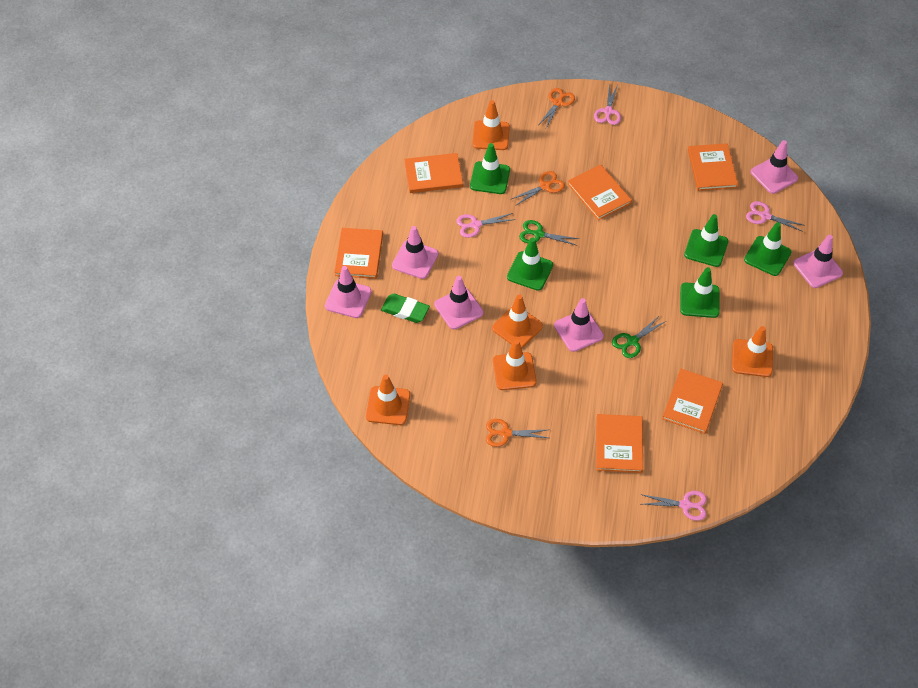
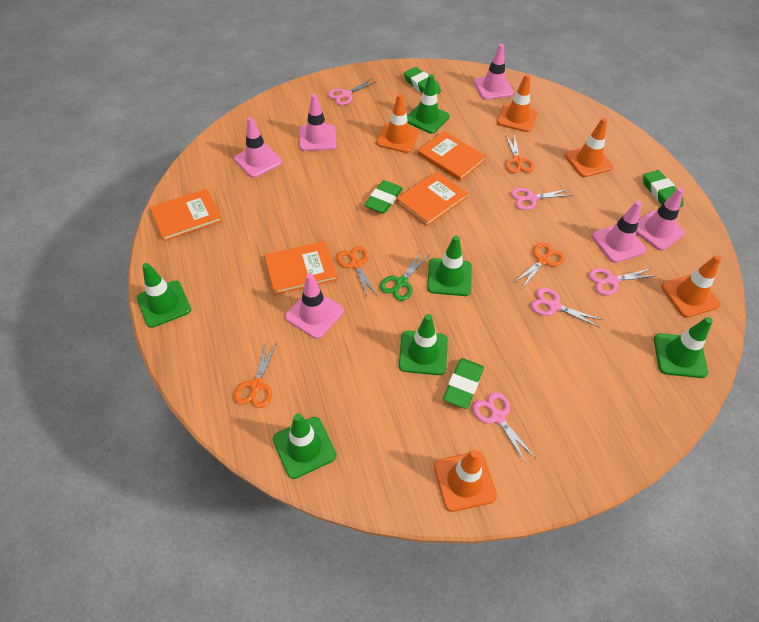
green eraser: 1 -> 4
green scissors: 2 -> 1
green traffic cone: 5 -> 6
orange book: 6 -> 4
orange scissors: 3 -> 4
pink scissors: 4 -> 5

